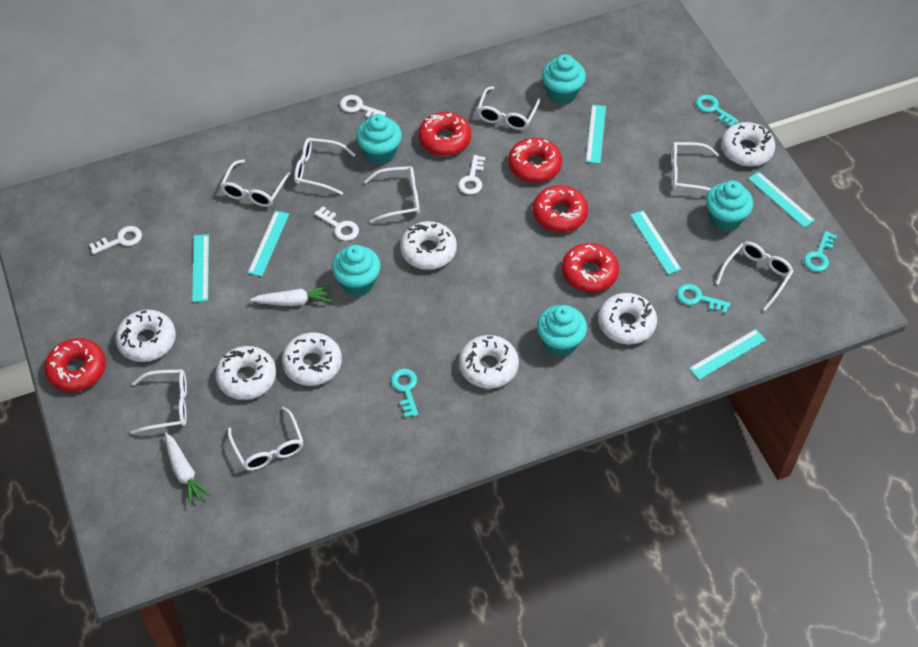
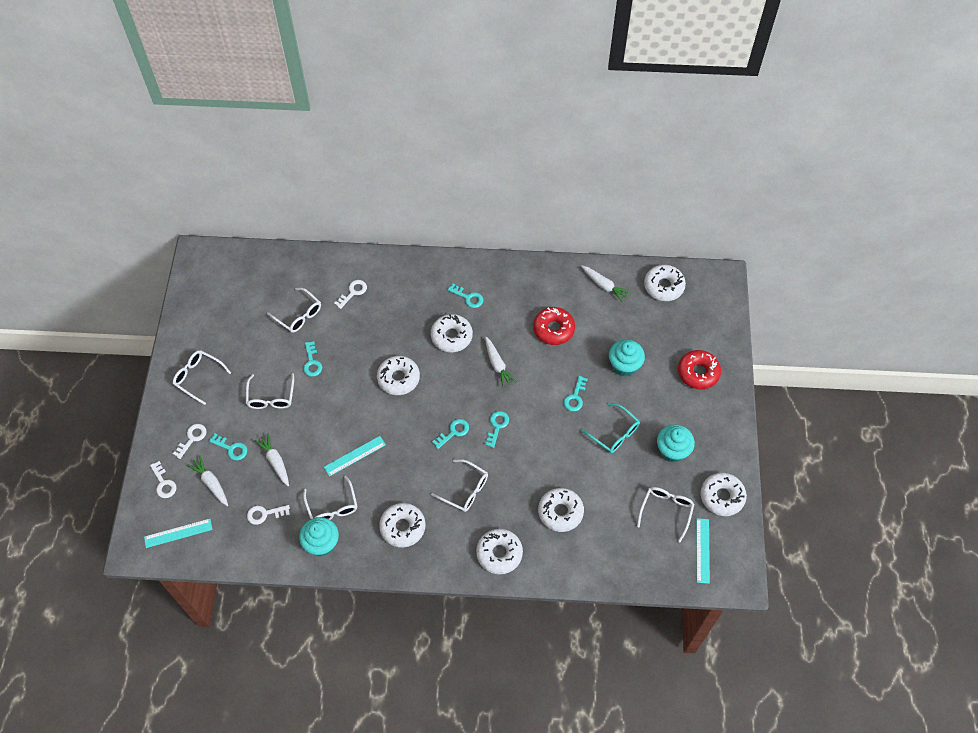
red donut: 5 -> 2
turquoise cupcake: 5 -> 3
turquoise glasses: 0 -> 1
turquoise key: 4 -> 6
turquoise ruler: 6 -> 3
white carrot: 2 -> 4
white glasses: 8 -> 6

